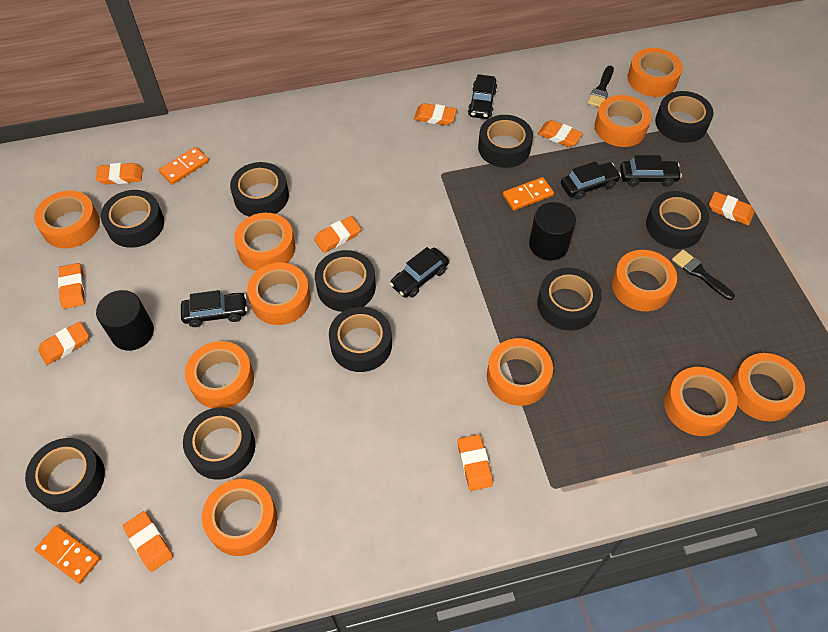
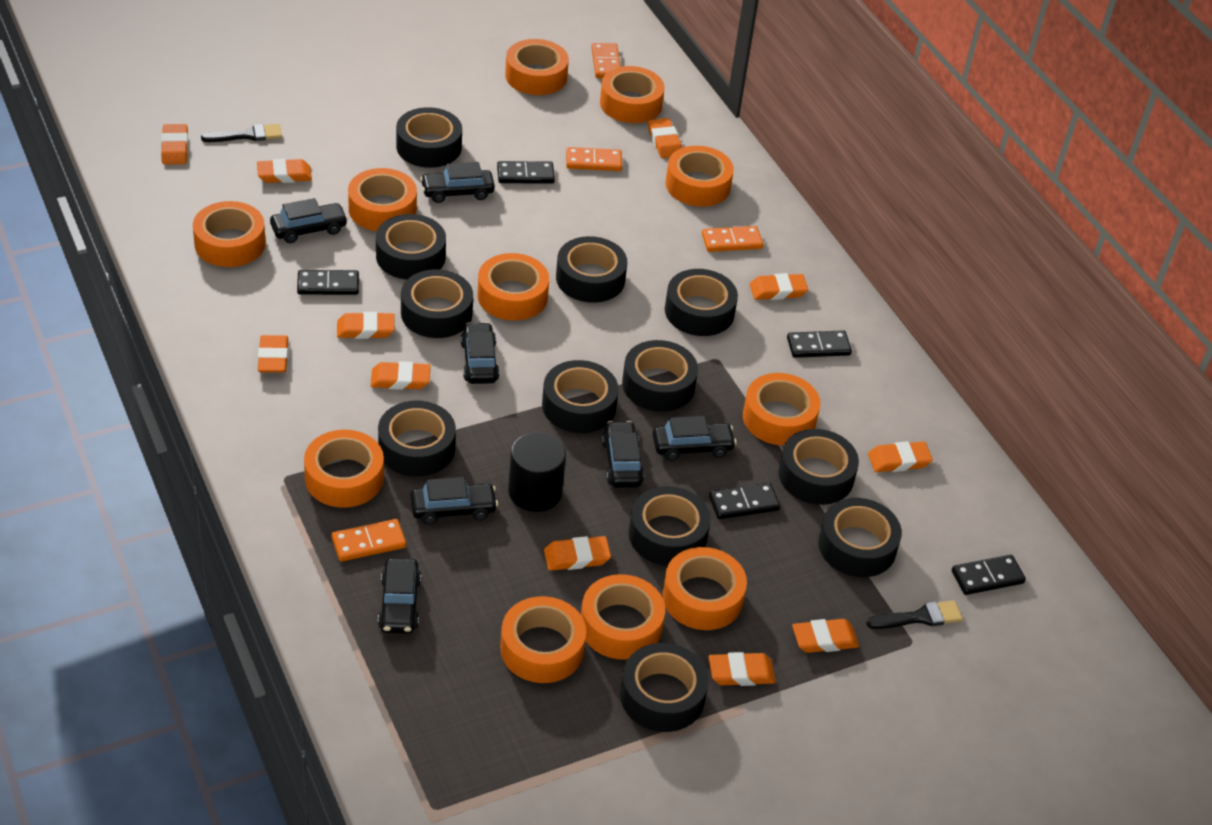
black car: 5 -> 7
black cylinder: 2 -> 1
black domino: 0 -> 5
black tape: 10 -> 12
orange domino: 3 -> 4
orange eraser: 9 -> 11

